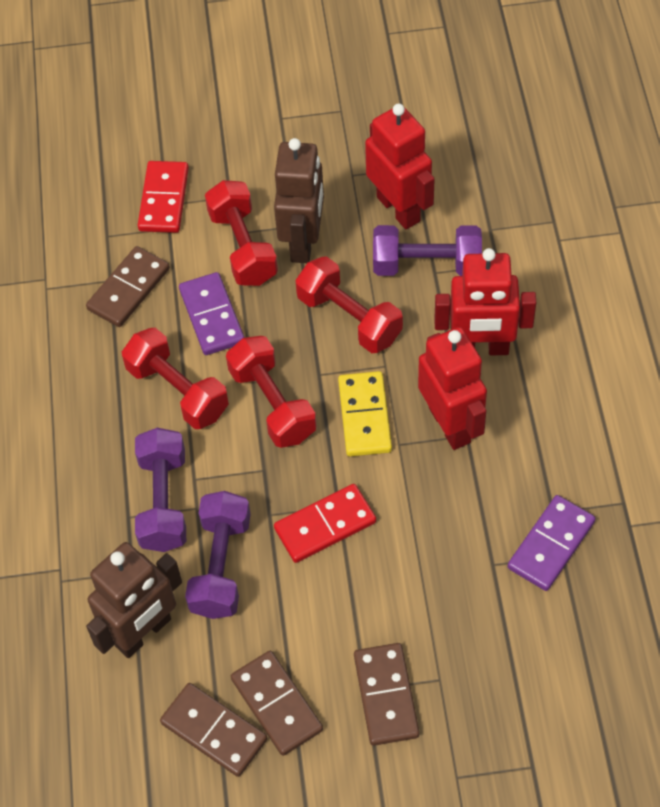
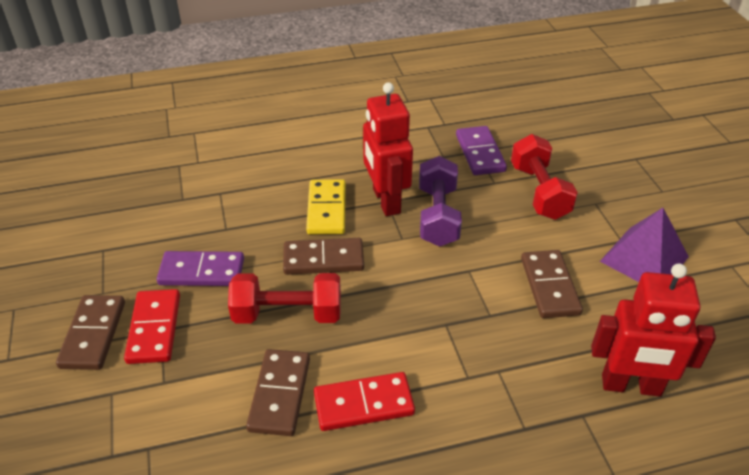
brown robot: 2 -> 0
purple dumbbell: 3 -> 1
purple pyramid: 0 -> 1
red dumbbell: 4 -> 2
red robot: 3 -> 2

